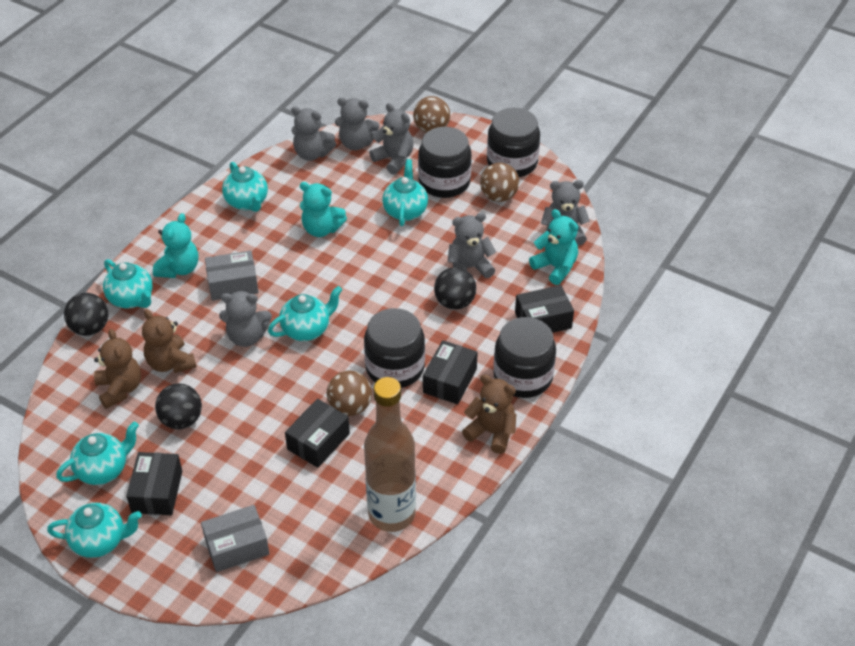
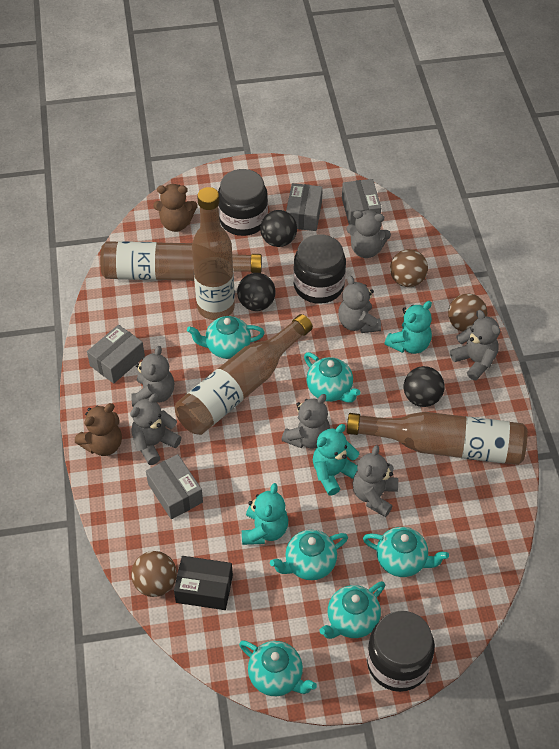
black box: 4 -> 1
black jar: 4 -> 3
brown bottle: 1 -> 4
brown teddy bear: 3 -> 2
grey box: 2 -> 4
grey teddy bear: 6 -> 7

